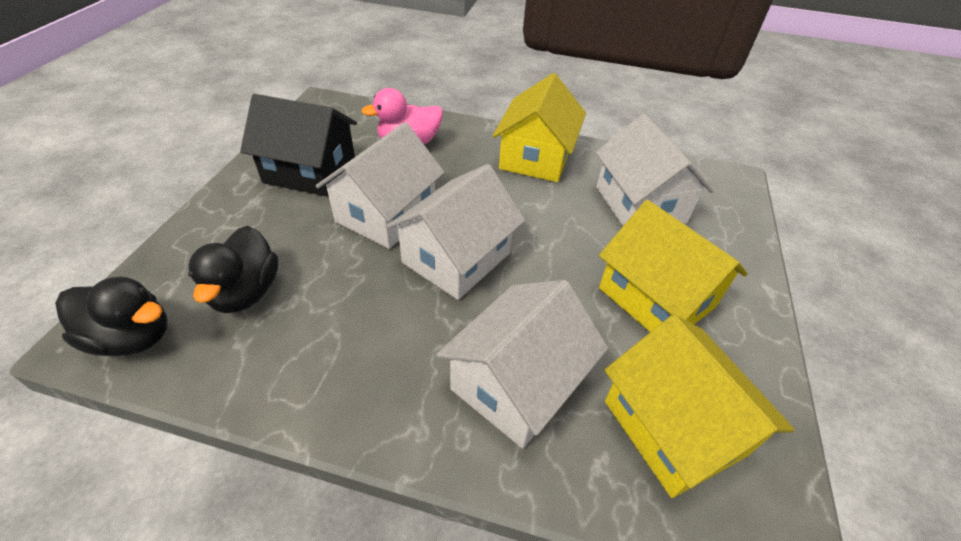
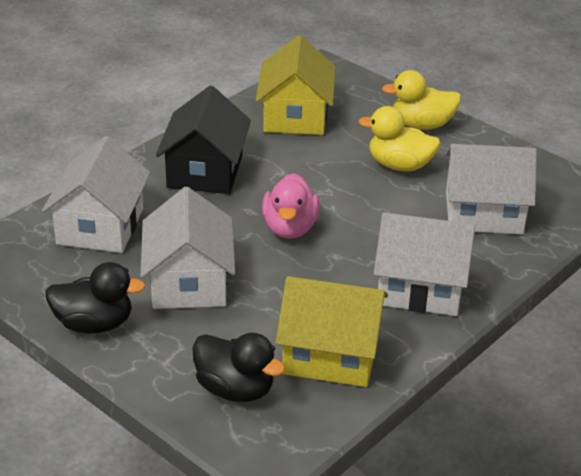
yellow duck: 0 -> 2
yellow house: 3 -> 2

